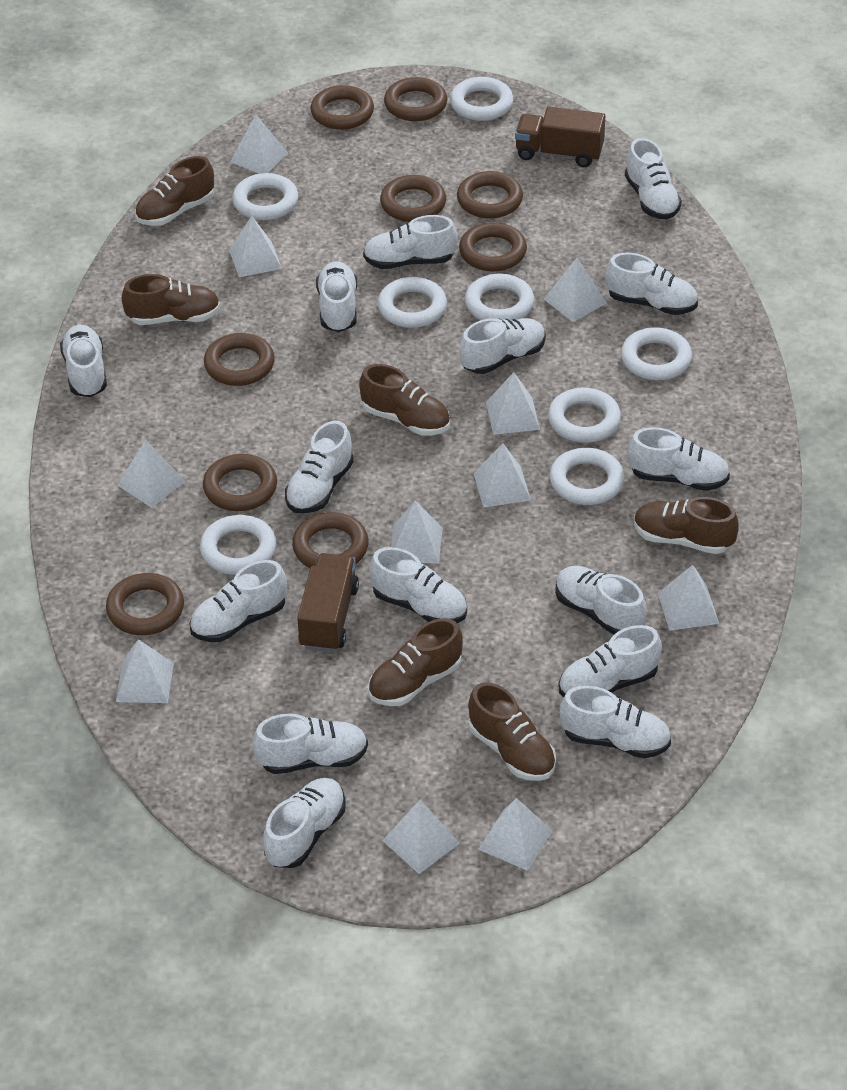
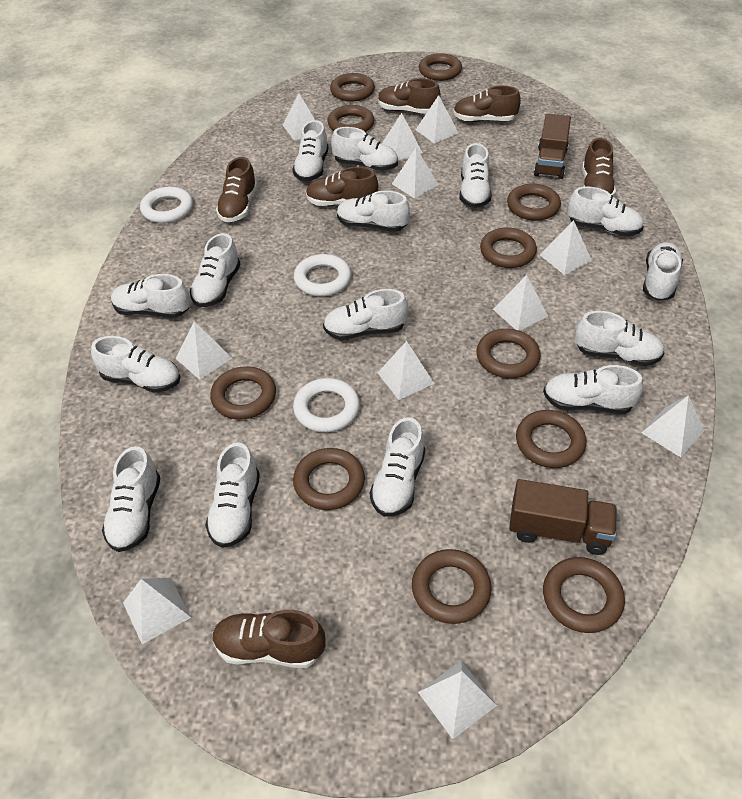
brown ring: 9 -> 11
white ring: 8 -> 3

